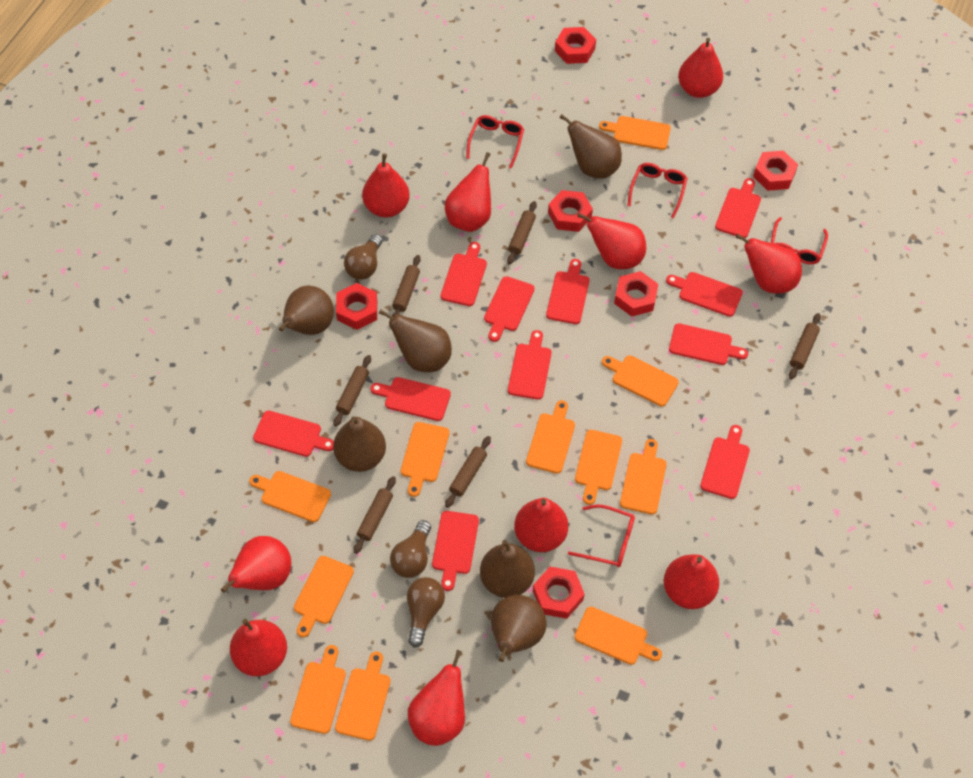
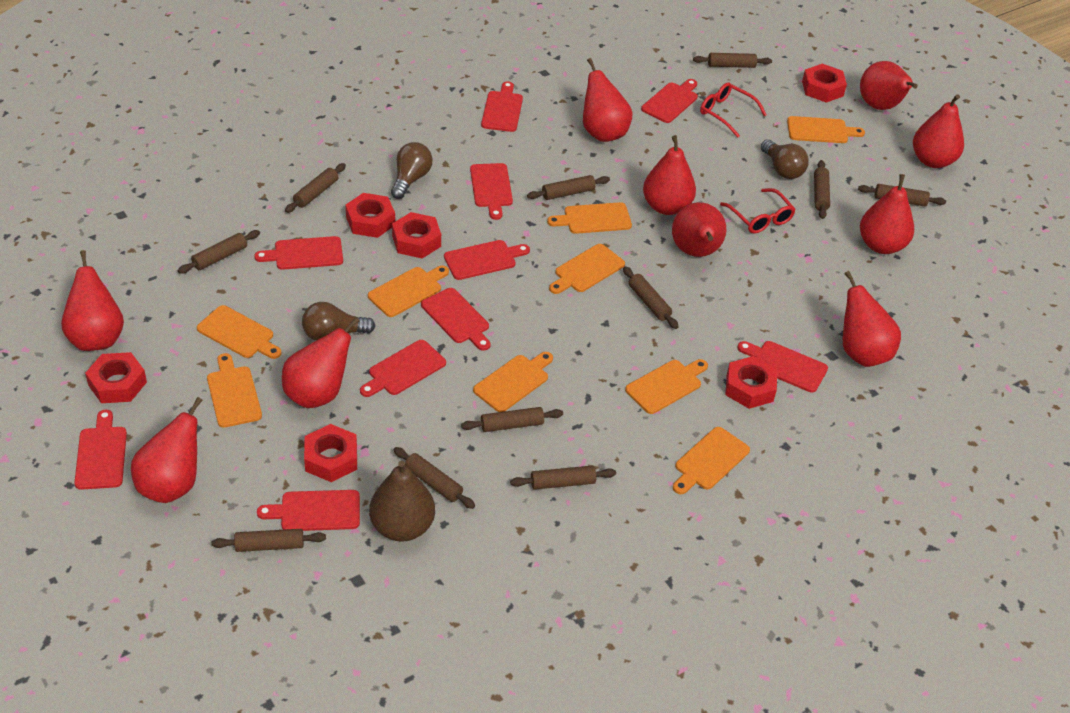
brown pear: 6 -> 1
brown rolling pin: 6 -> 11
orange cutting board: 11 -> 9
red cutting board: 11 -> 10
red glasses: 4 -> 2

